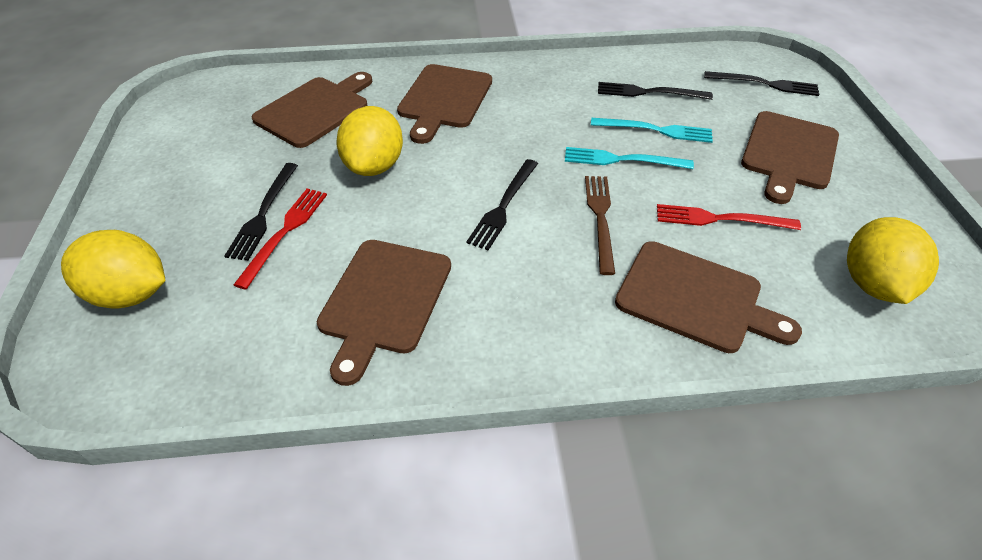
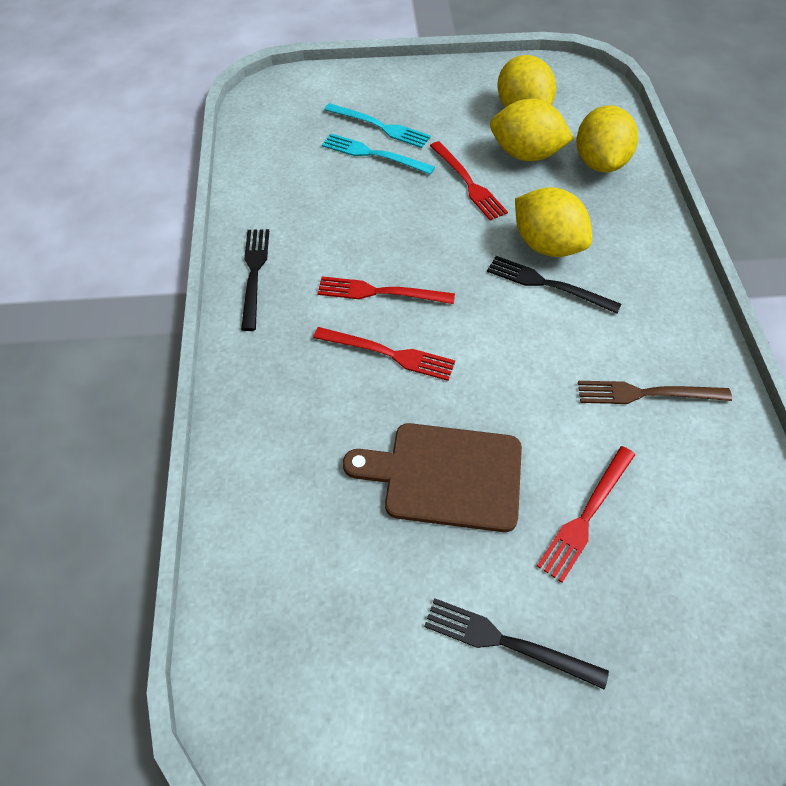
black fork: 4 -> 3
brown cutting board: 5 -> 1
red fork: 2 -> 4
yellow lemon: 3 -> 4

